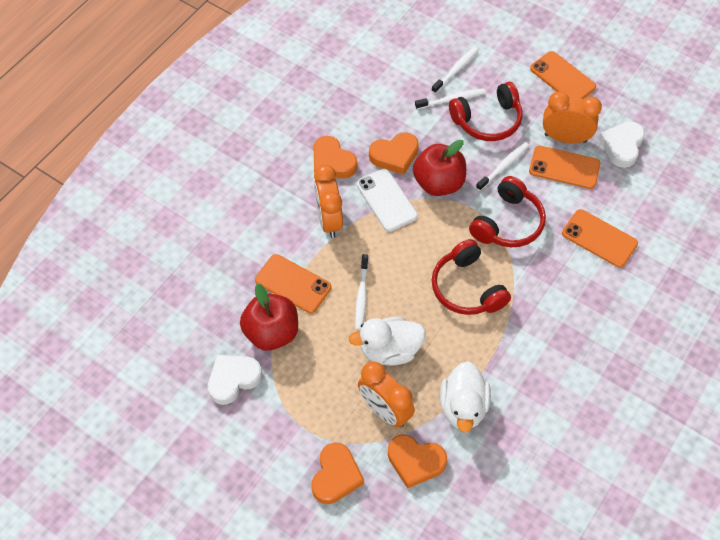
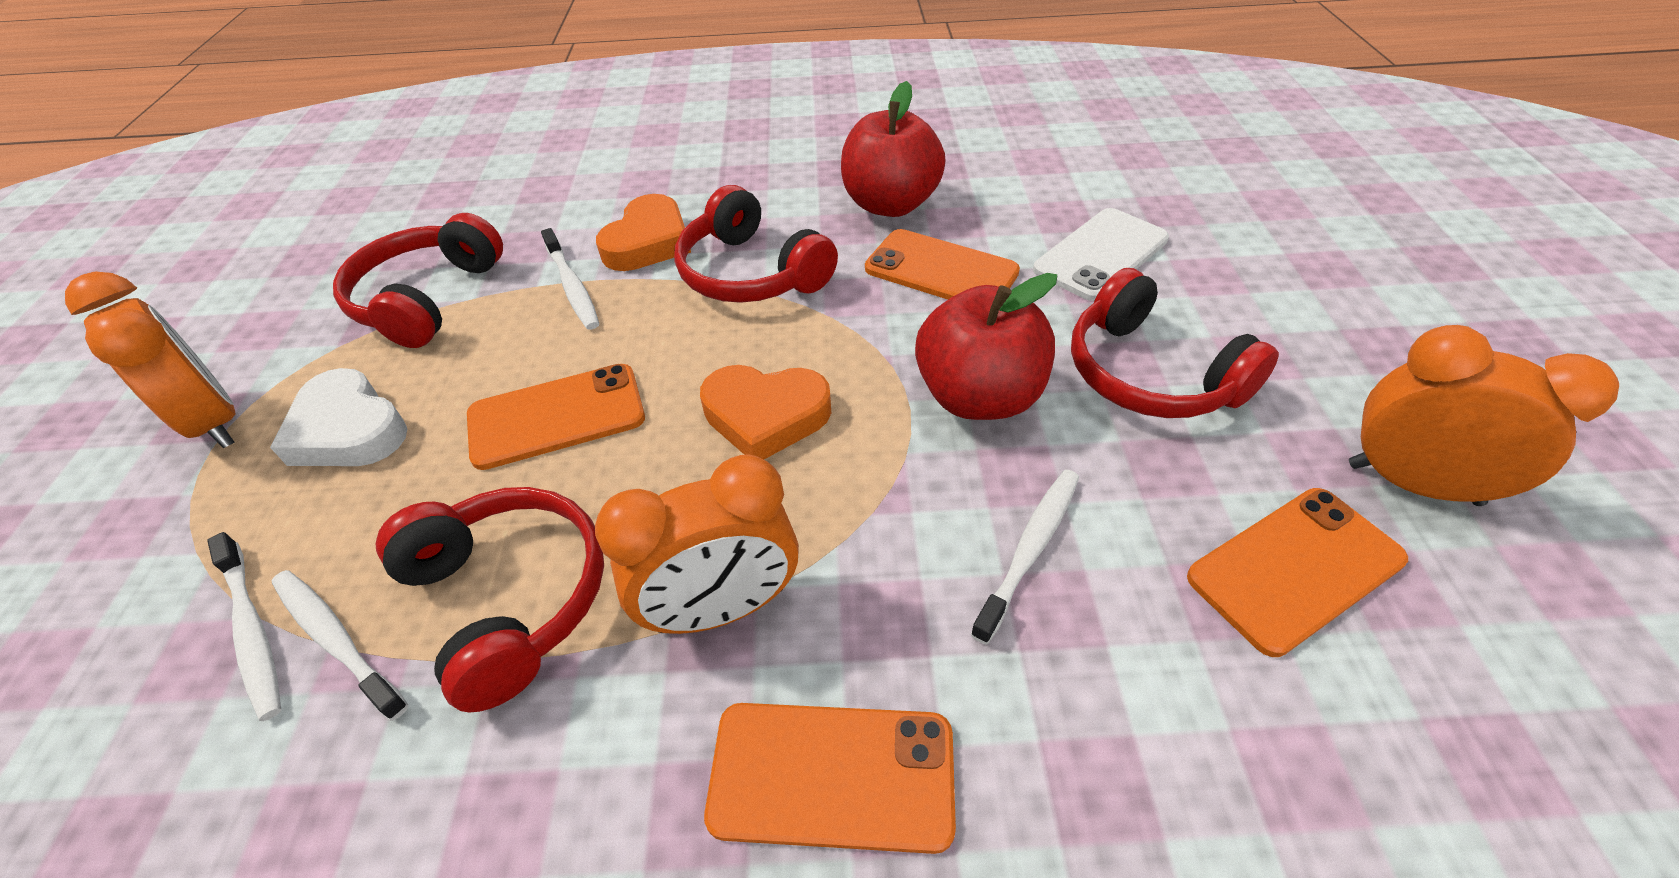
orange heart: 4 -> 2
red headphones: 3 -> 4
white duck: 2 -> 0
white heart: 2 -> 1

